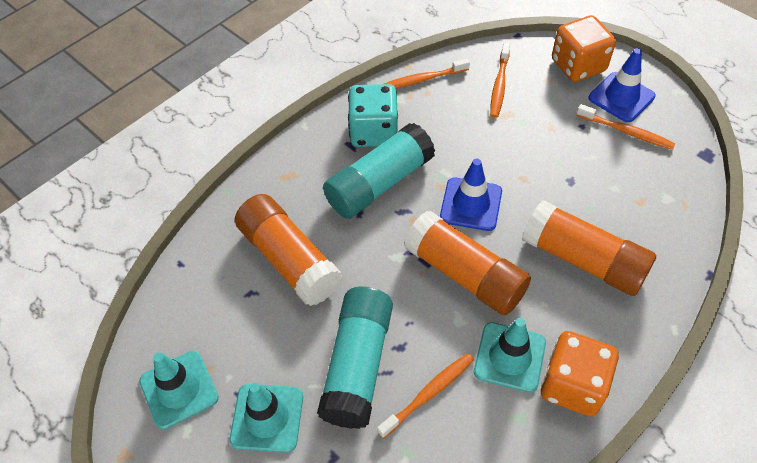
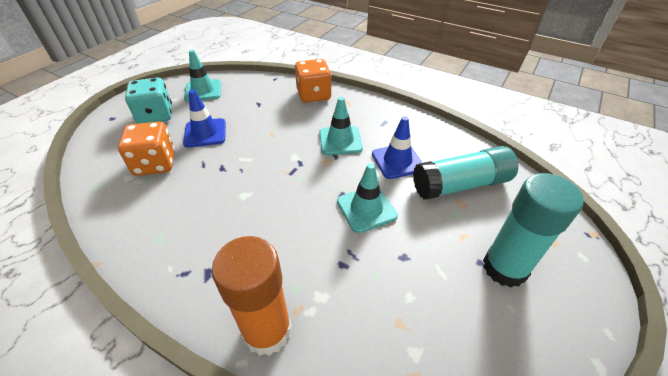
orange glue stick: 3 -> 1
orange toothbrush: 4 -> 0

